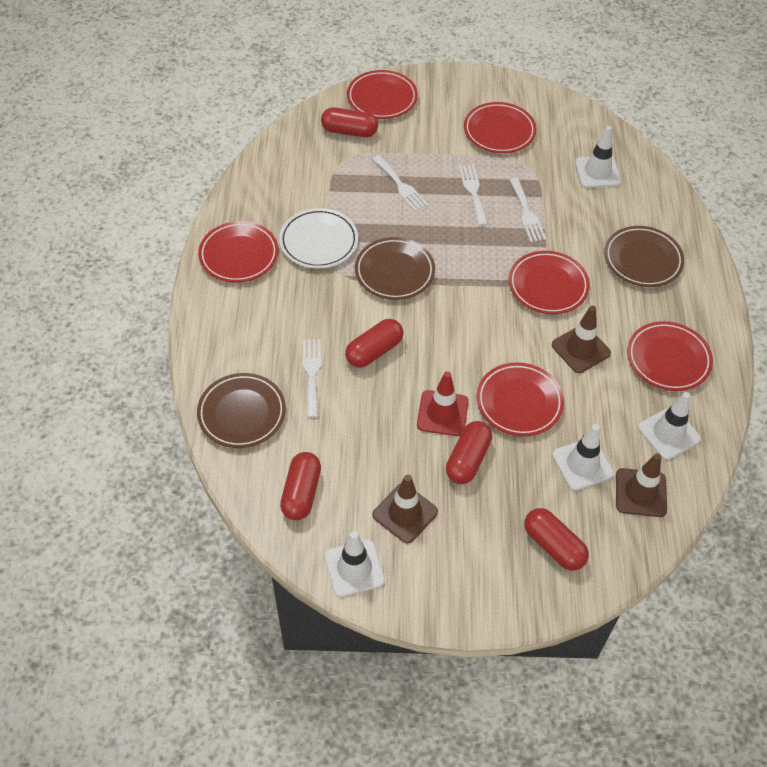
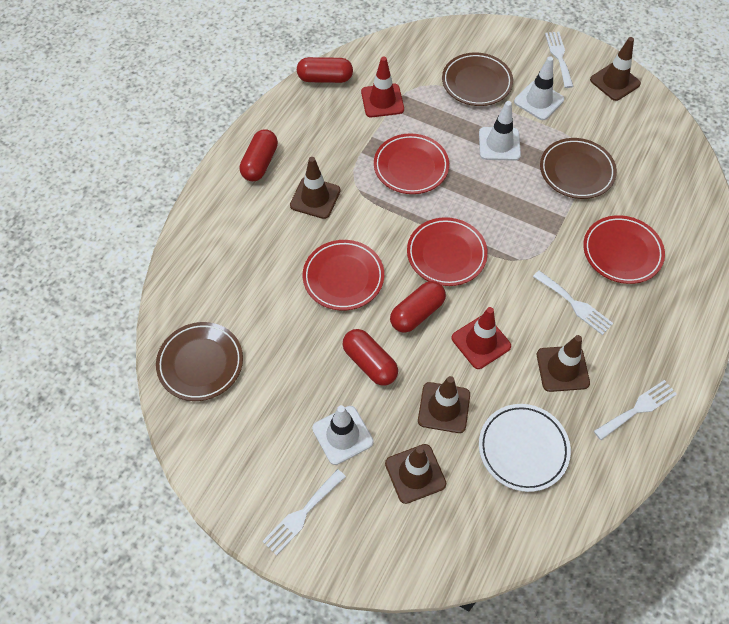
brown traffic cone: 3 -> 5
red capsule: 5 -> 4
red plate: 6 -> 4
red traffic cone: 1 -> 2
white traffic cone: 4 -> 3

